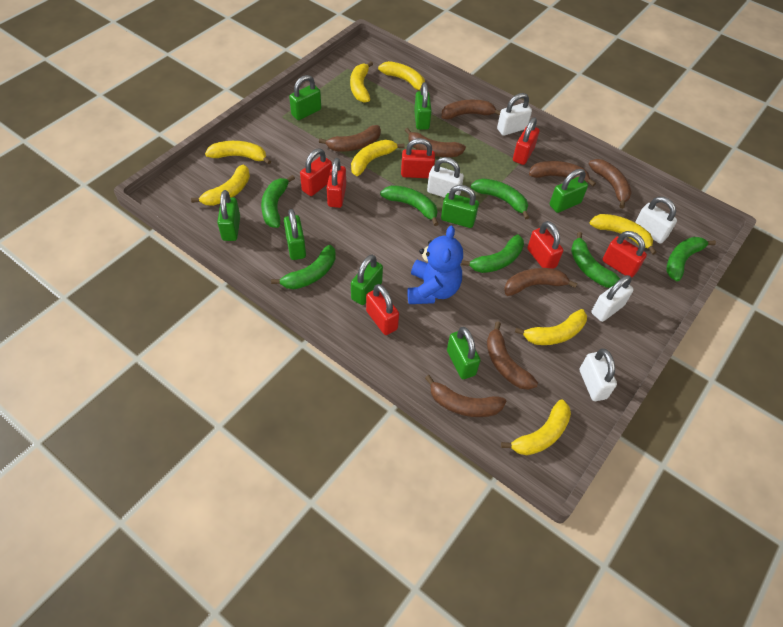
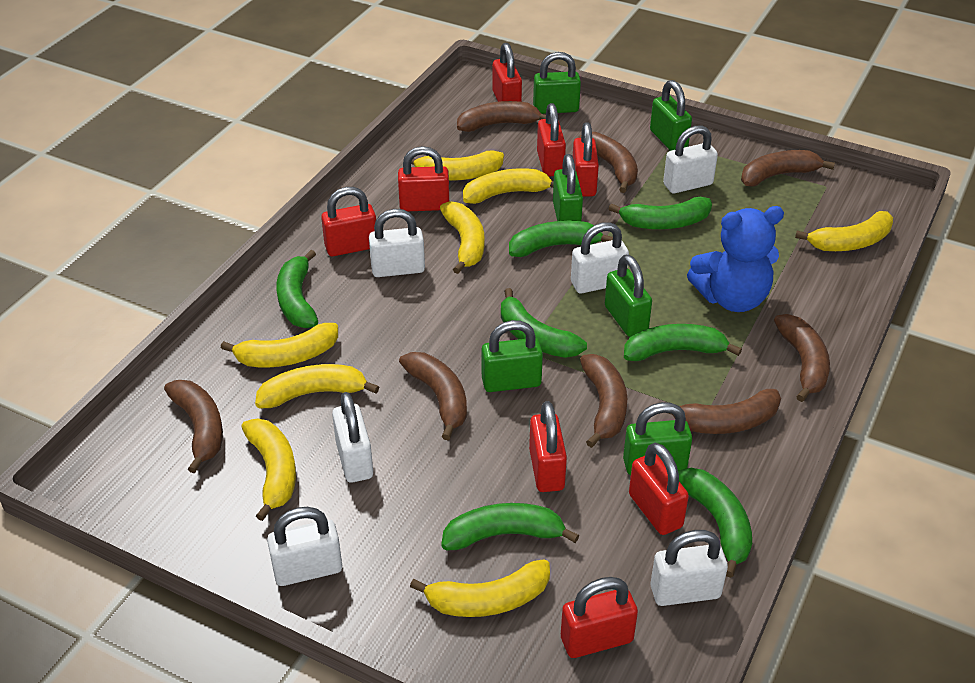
green padlock: 8 -> 6
red padlock: 7 -> 8
white padlock: 5 -> 6

